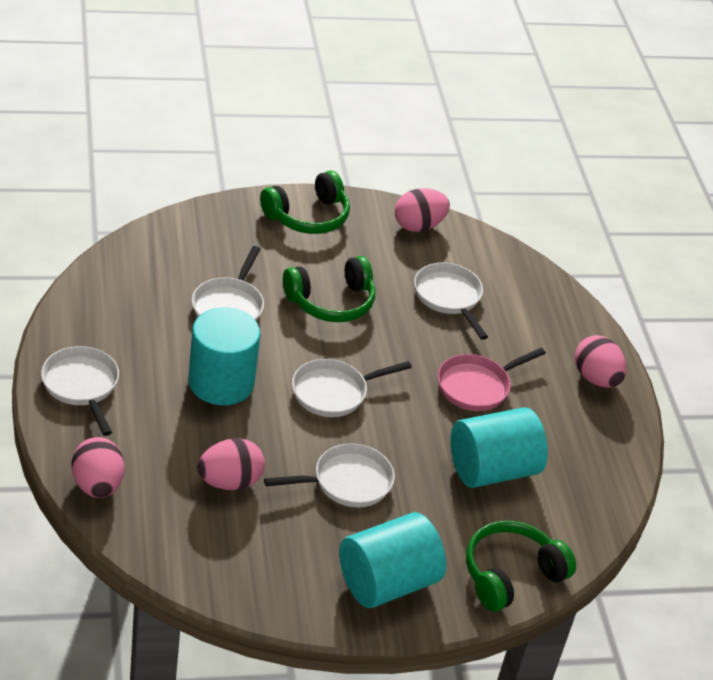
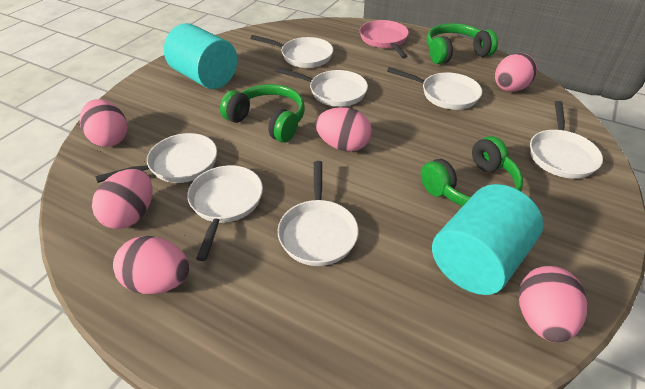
pink egg: 4 -> 6
turquoise cylinder: 3 -> 2
white pan: 5 -> 7

